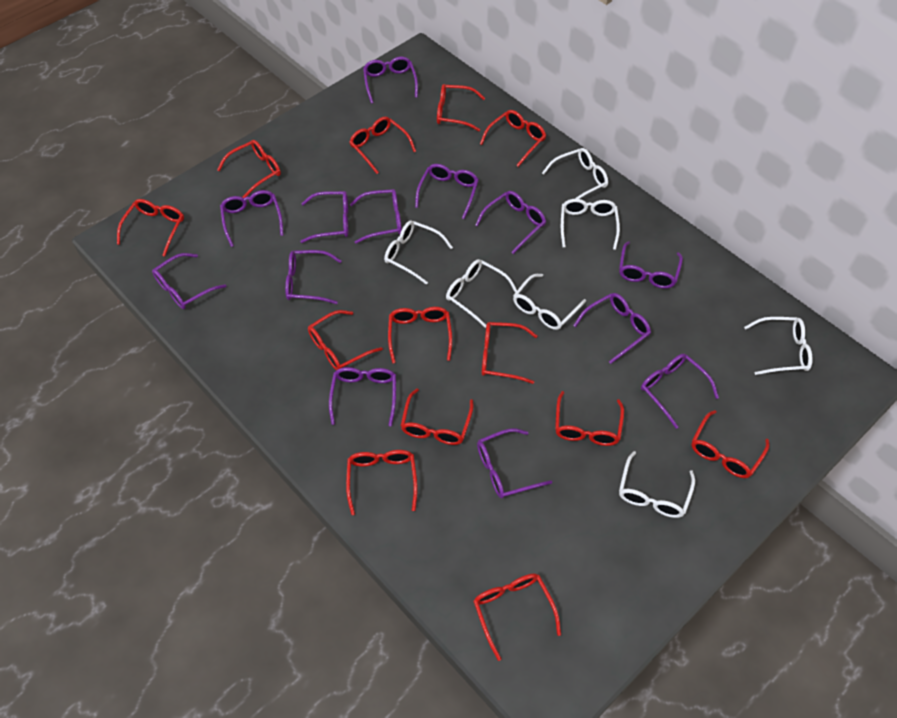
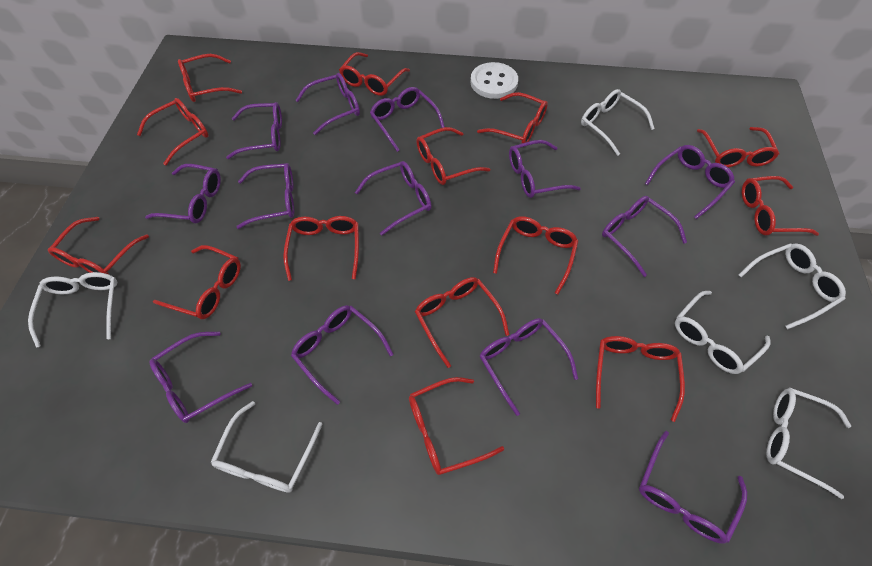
red glasses: 13 -> 14
white button: 0 -> 1
white glasses: 7 -> 6

